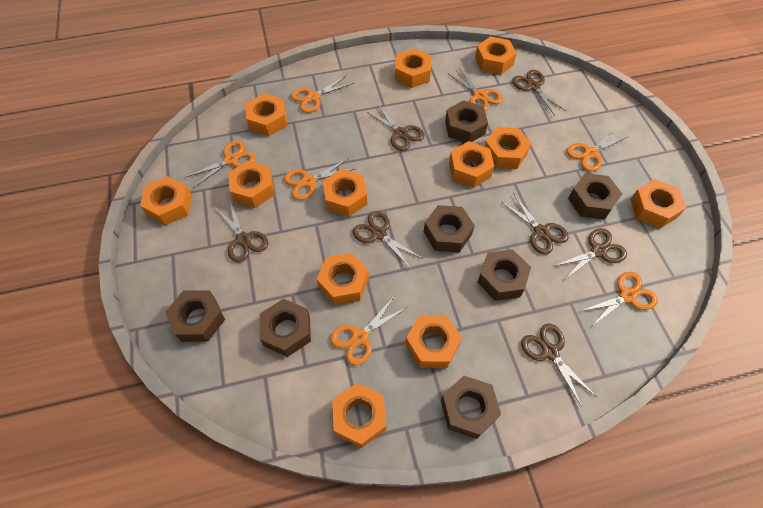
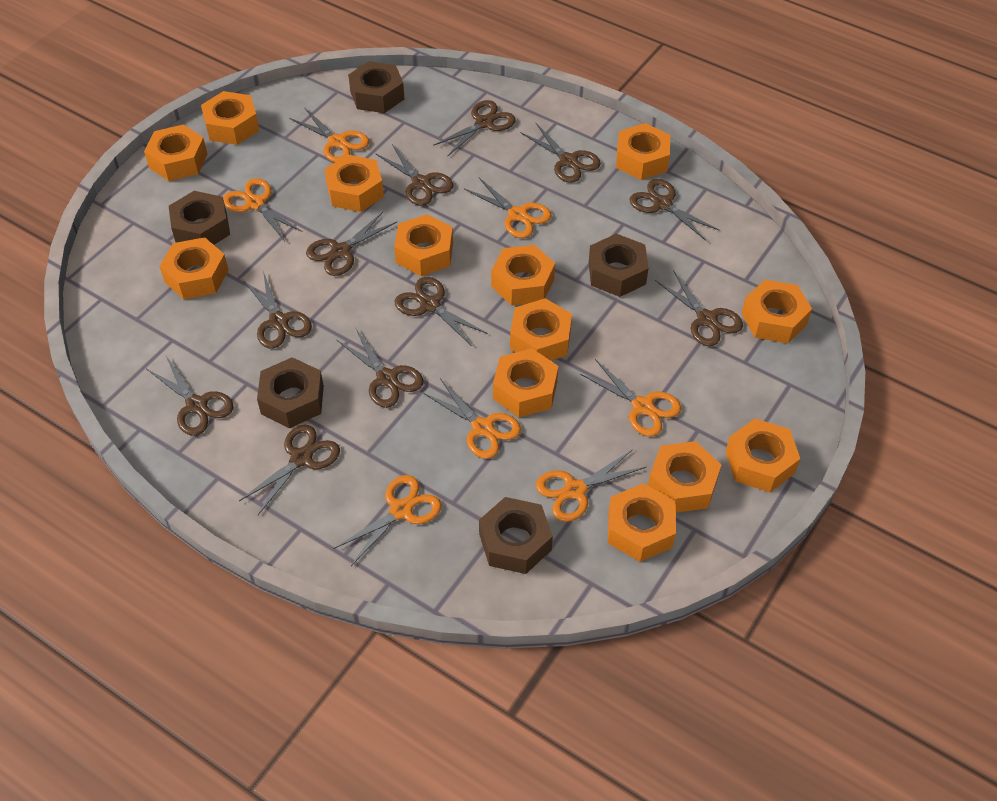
brown nut: 7 -> 5
brown scissors: 7 -> 11
orange nut: 12 -> 13

